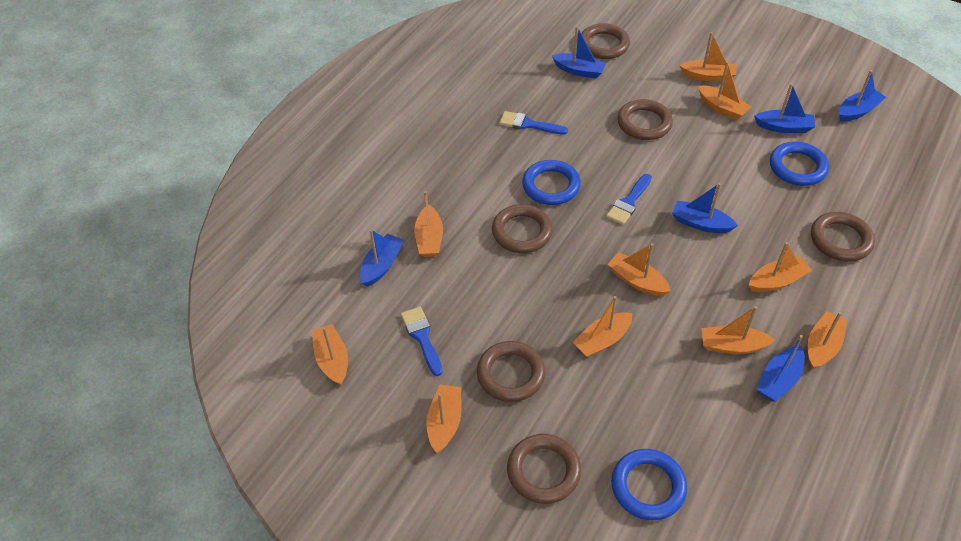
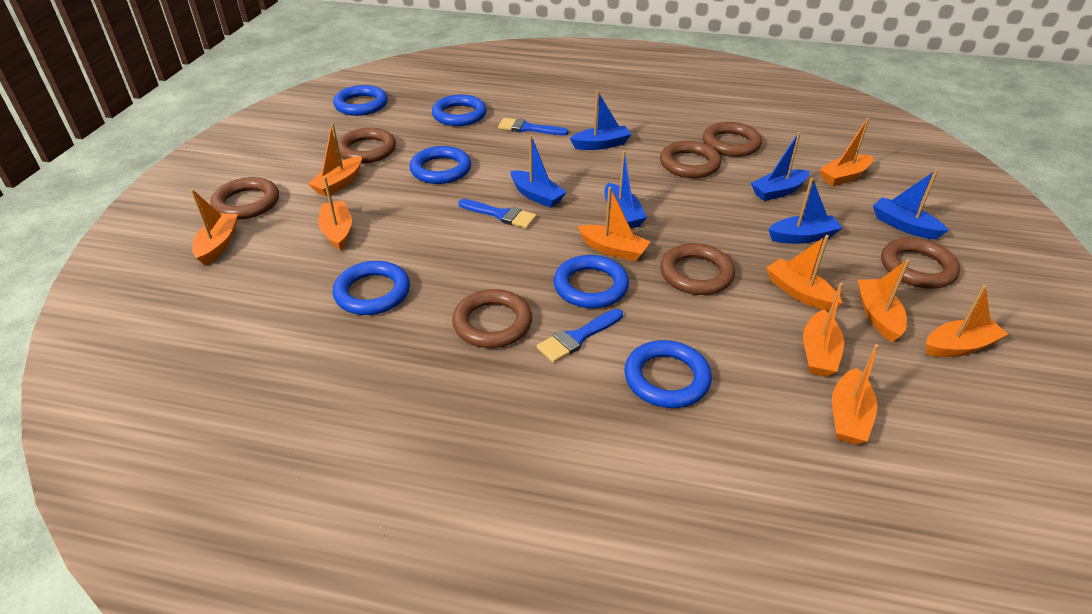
blue ring: 3 -> 6
brown ring: 6 -> 7

